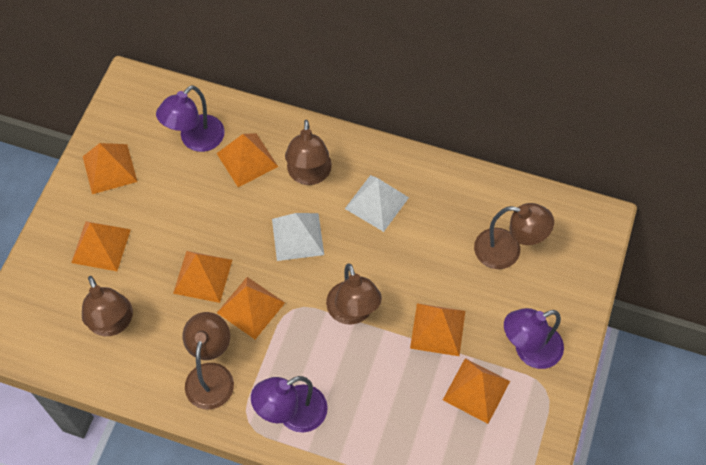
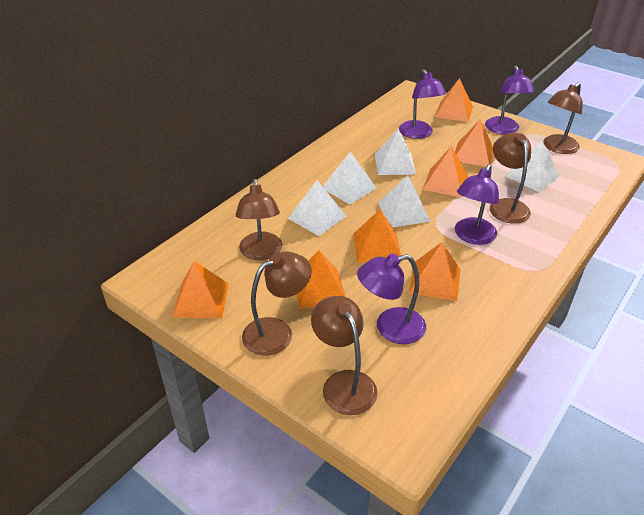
purple lamp: 3 -> 4
white pyramid: 2 -> 5

